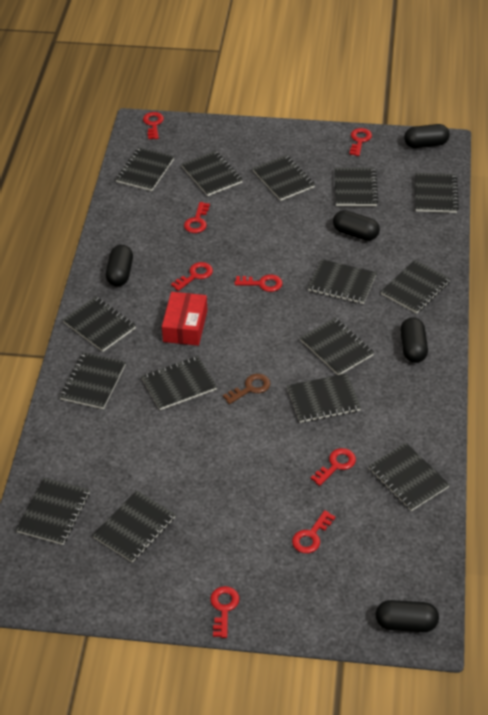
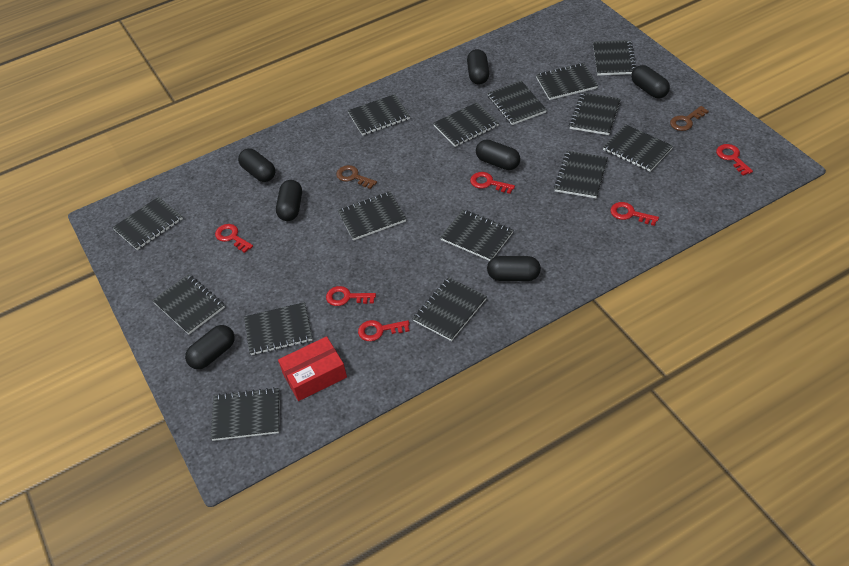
black capsule: 5 -> 7
brown key: 1 -> 2
red key: 8 -> 6

